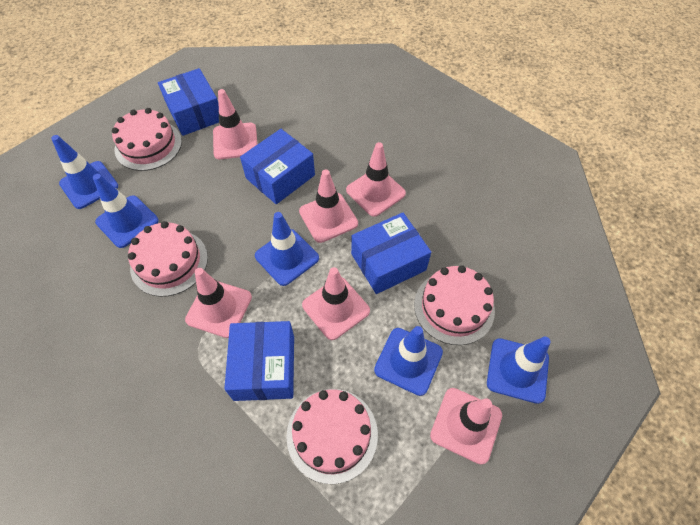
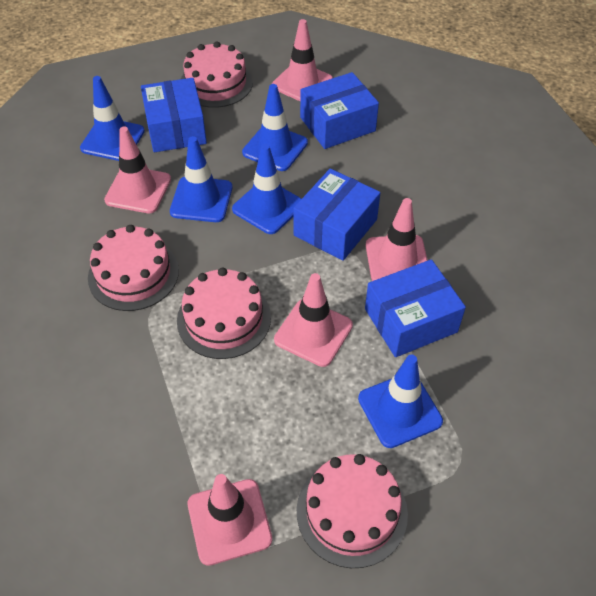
pink traffic cone: 6 -> 5

